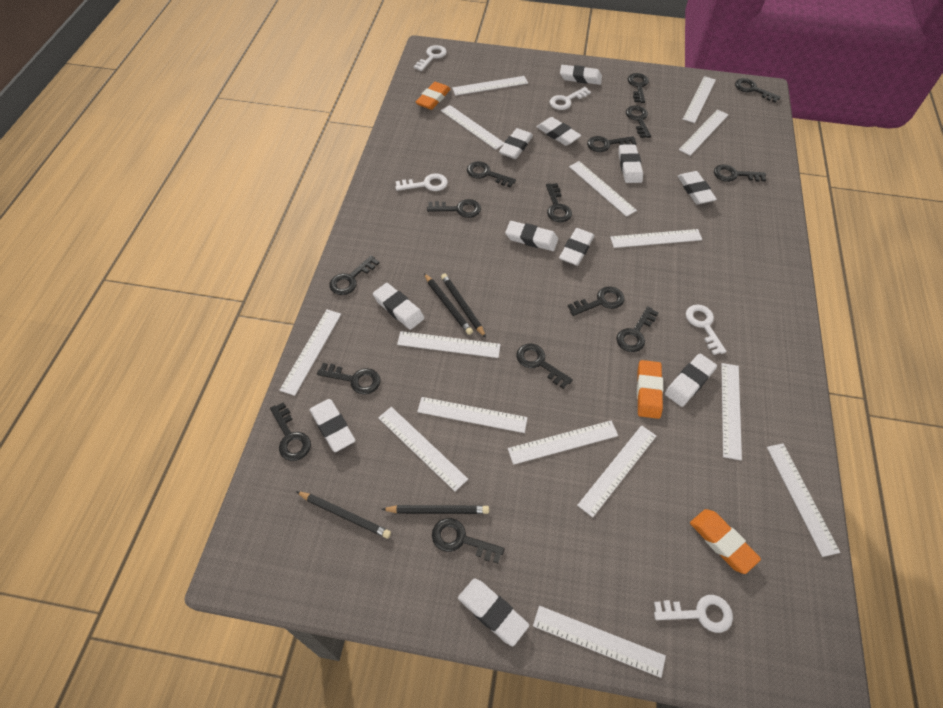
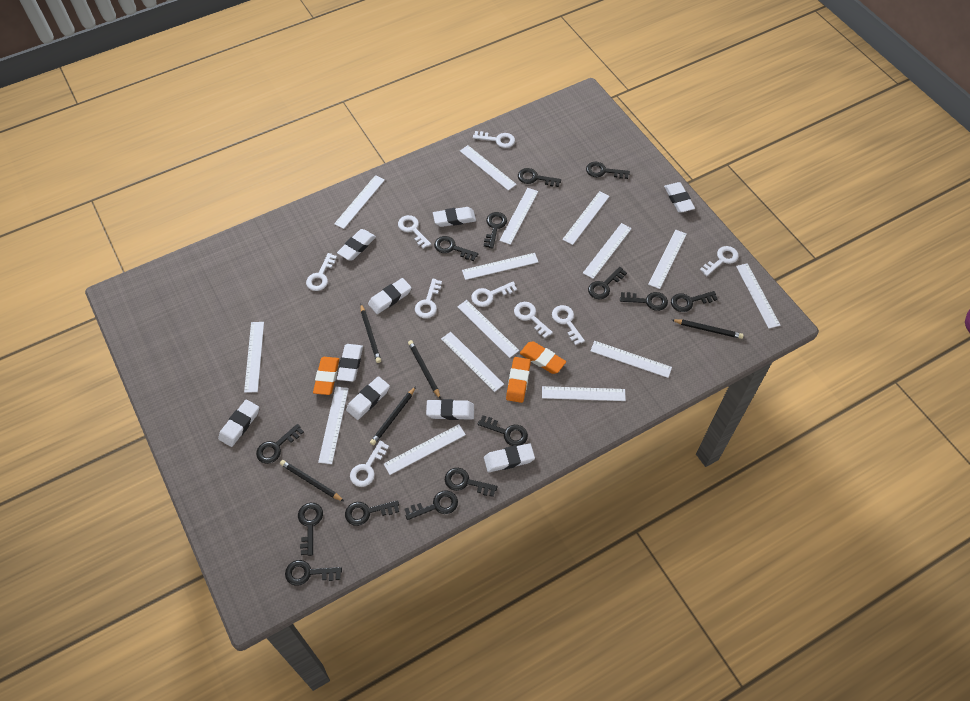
black key: 15 -> 14
black pencil: 4 -> 5
white eraser: 11 -> 9
white key: 5 -> 9

